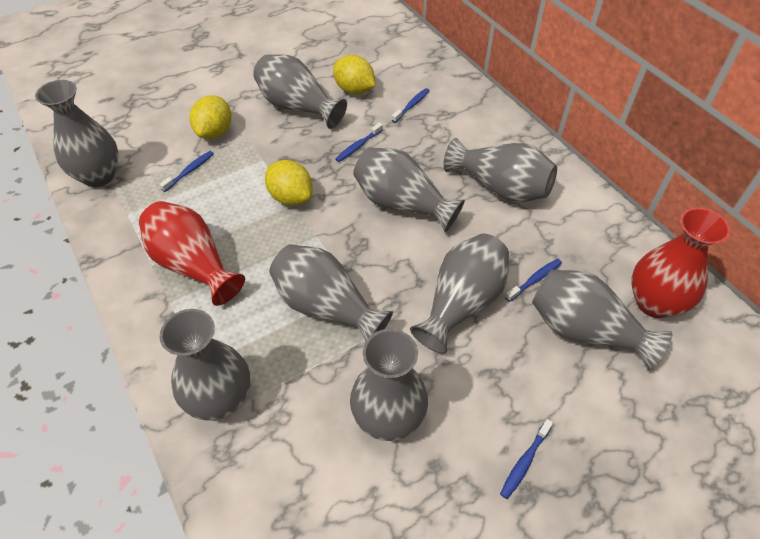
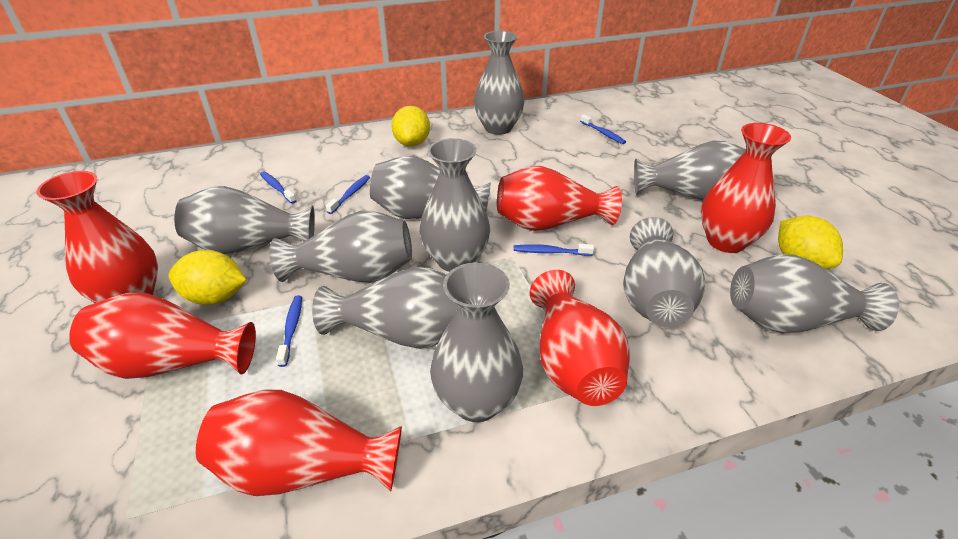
grey vase: 9 -> 10
red vase: 2 -> 6

